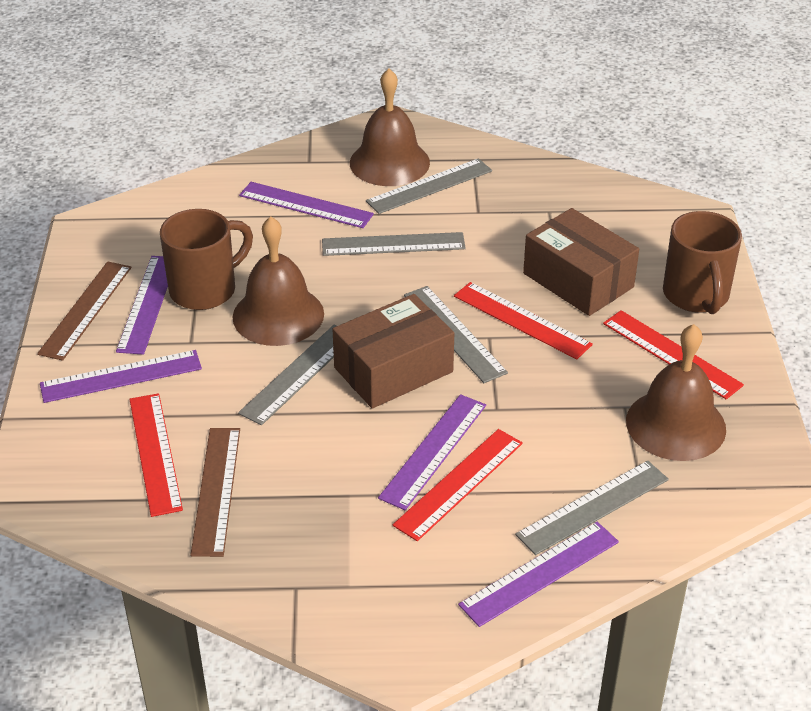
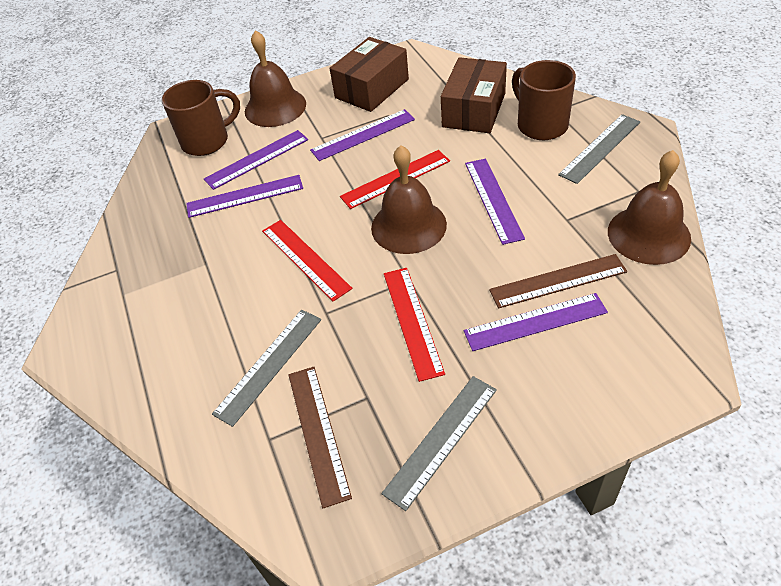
grey ruler: 5 -> 3
red ruler: 4 -> 3

